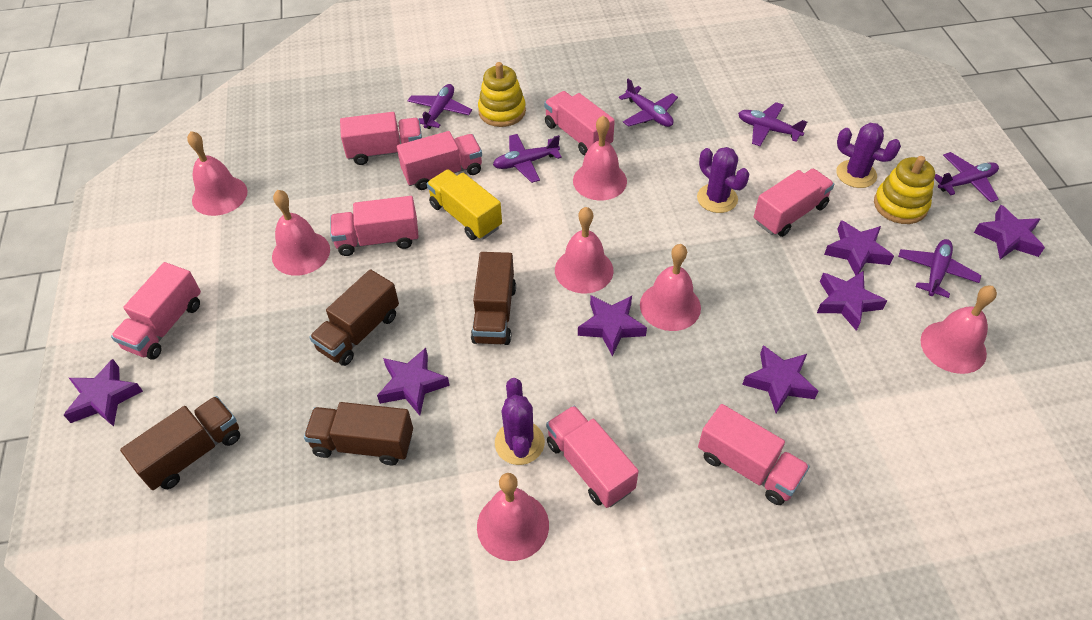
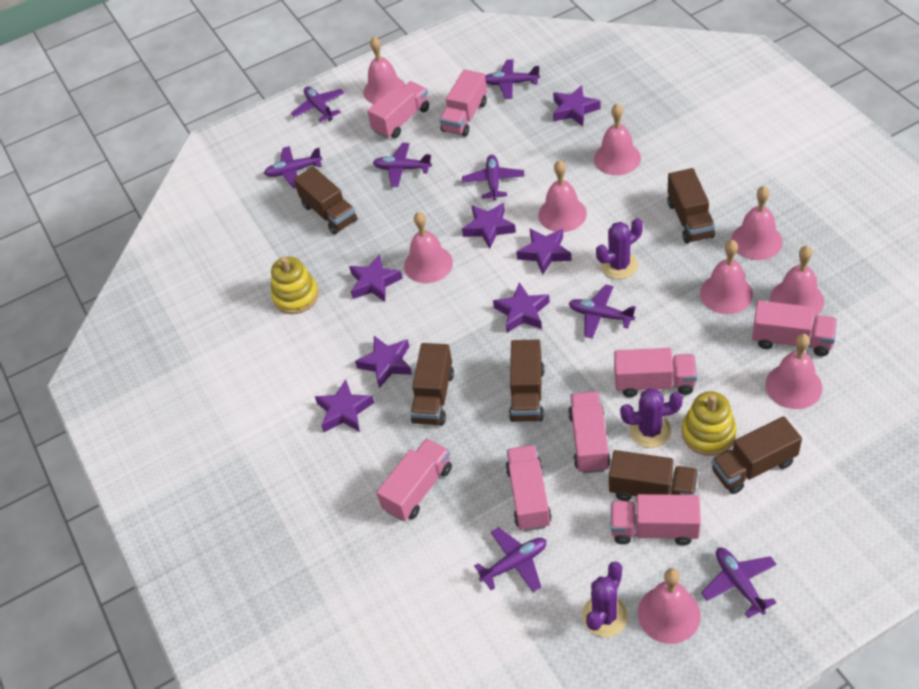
brown truck: 4 -> 6
pink bell: 7 -> 9
purple plane: 6 -> 8
yellow truck: 1 -> 0

